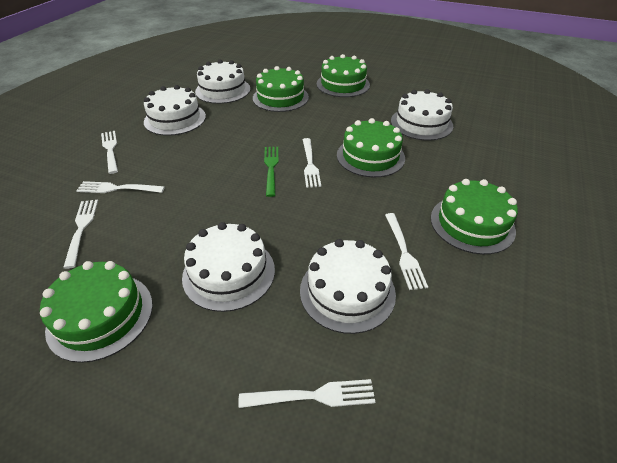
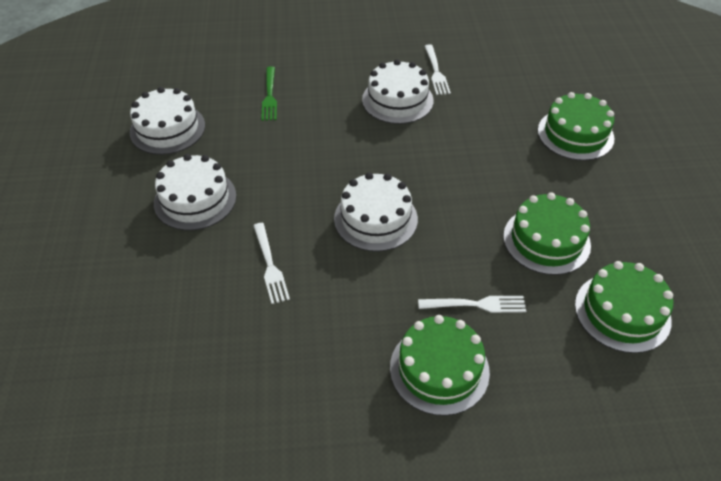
green cake: 5 -> 4
white cake: 5 -> 4
white fork: 6 -> 3

